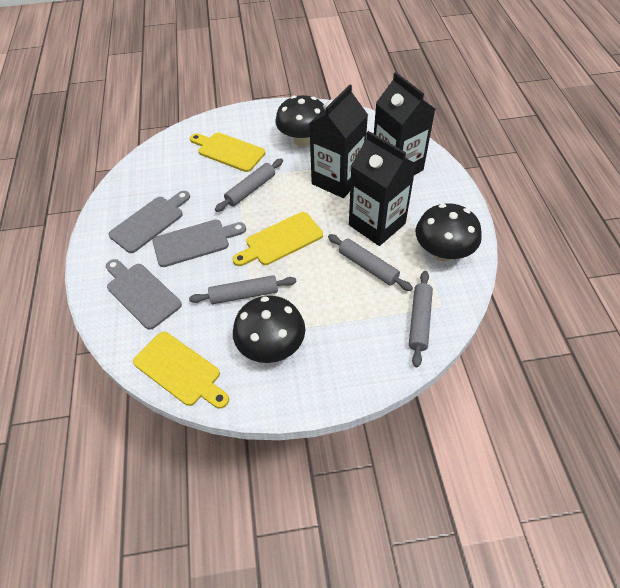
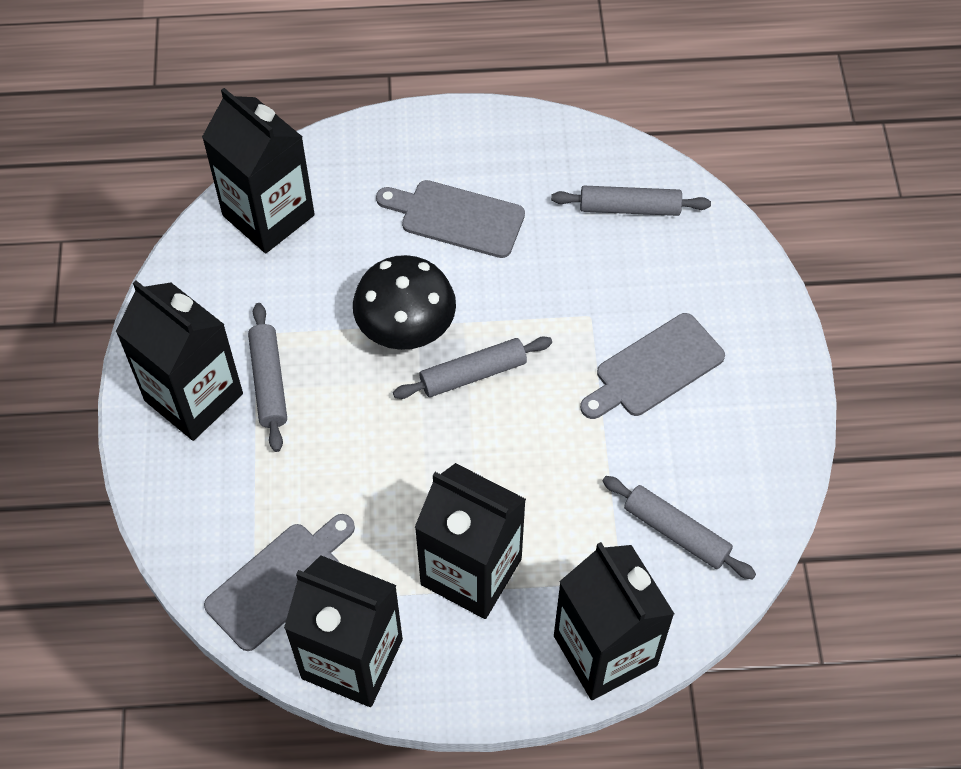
black carton: 3 -> 5
black mushroom: 3 -> 1
yellow cutting board: 3 -> 0

